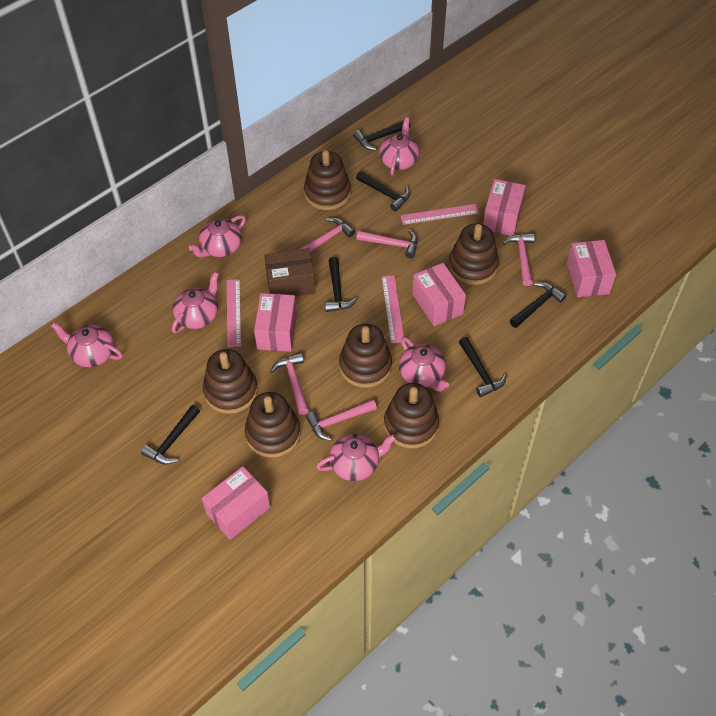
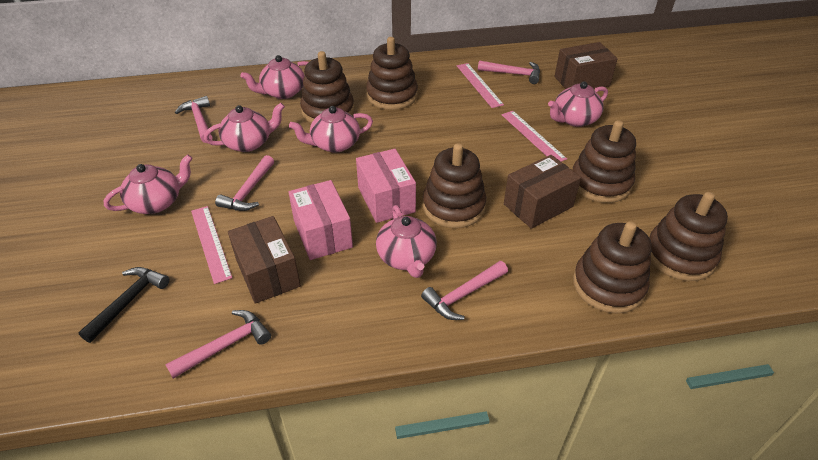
black hammer: 6 -> 1
brown box: 1 -> 3
pink box: 5 -> 2

